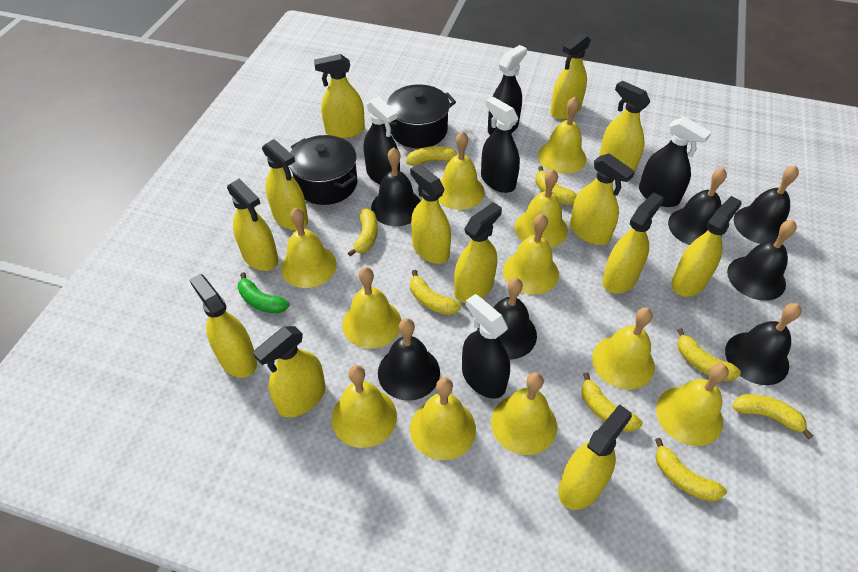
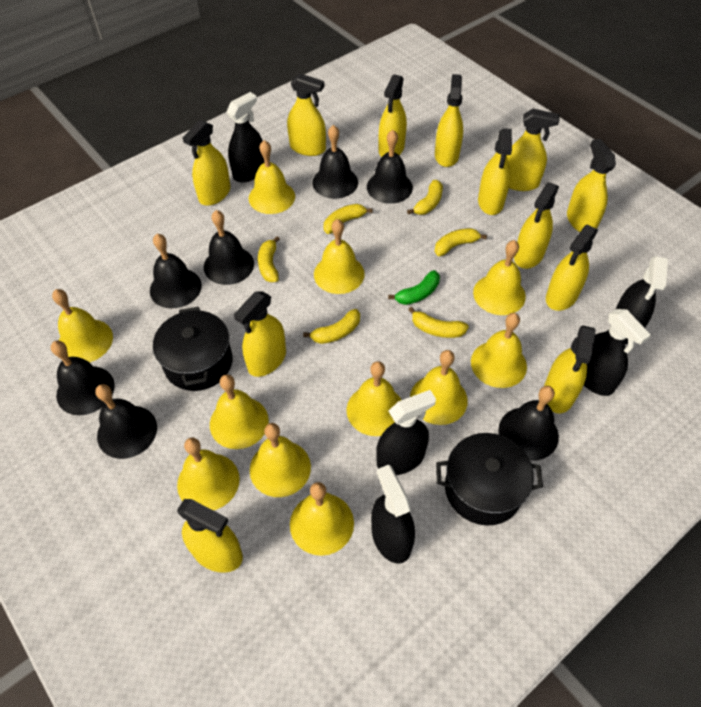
yellow banana: 8 -> 6
yellow spray bottle: 13 -> 12

